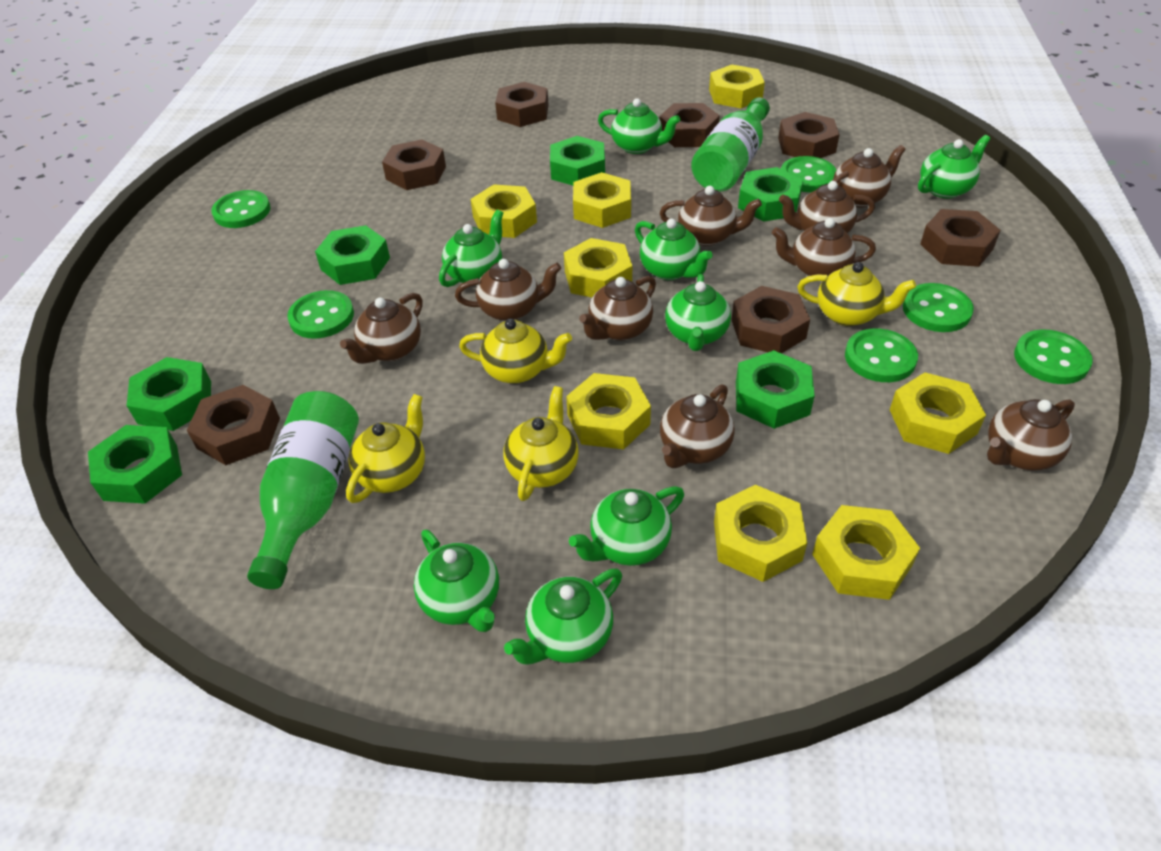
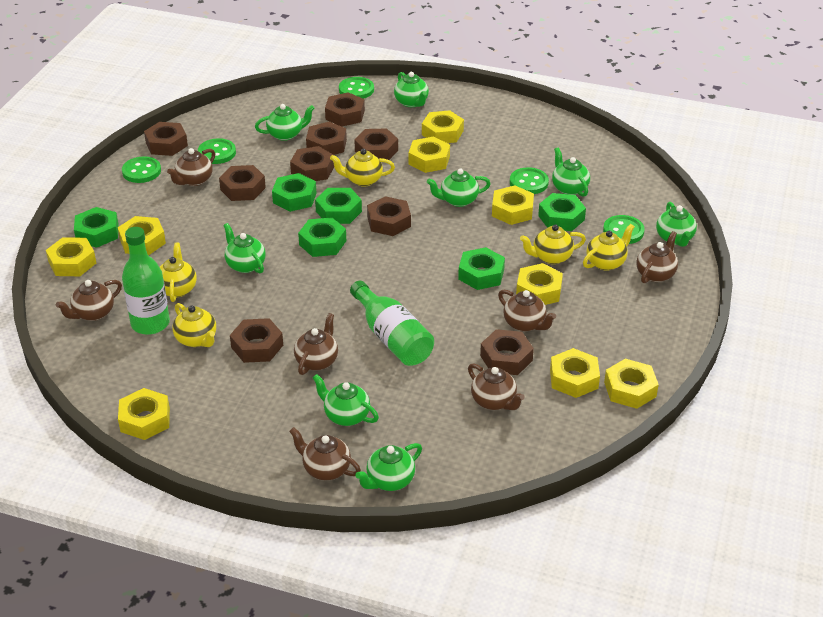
brown nut: 7 -> 9
brown teapot: 9 -> 7
green button: 6 -> 5
yellow nut: 8 -> 9
yellow teapot: 4 -> 5

